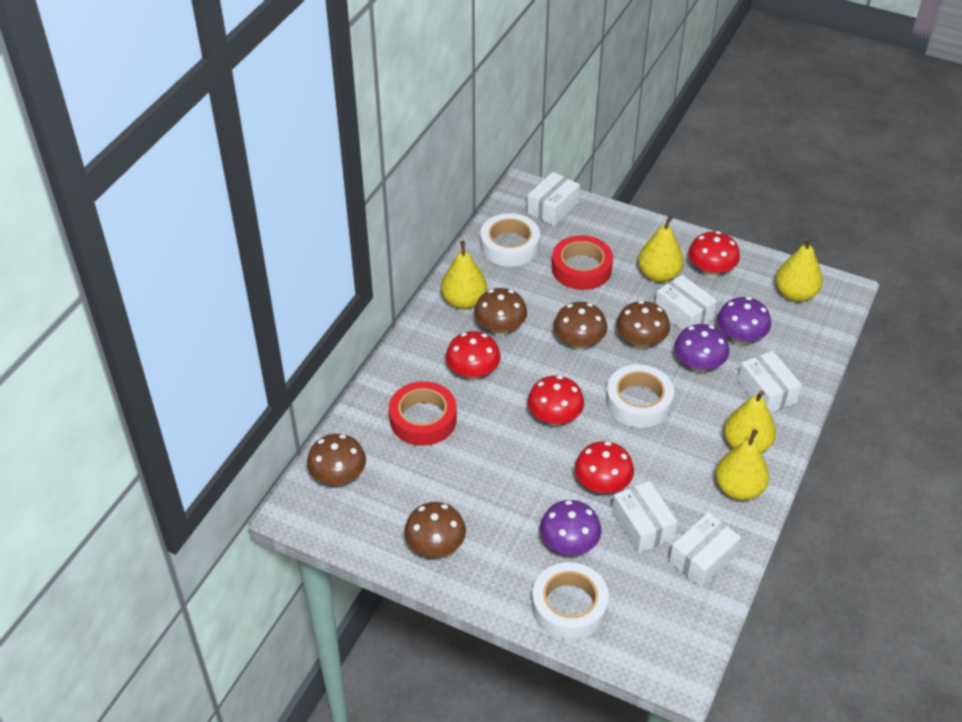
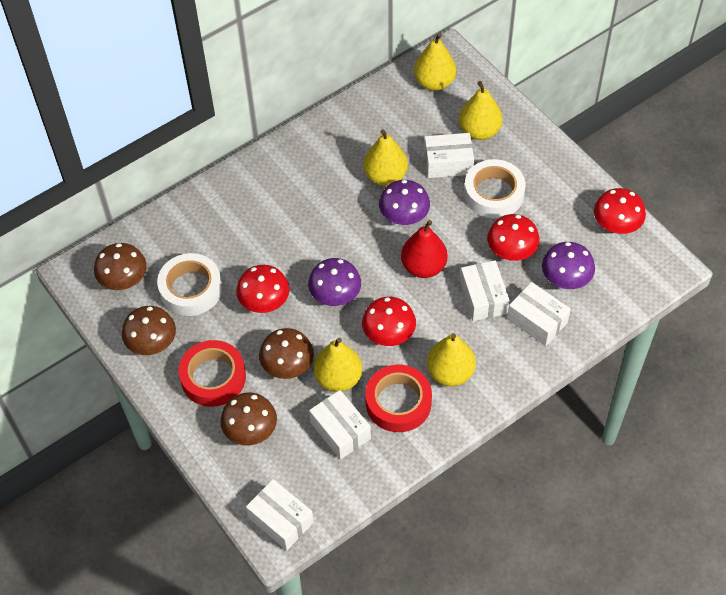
brown mushroom: 5 -> 4
red pear: 0 -> 1
white tape: 3 -> 2

